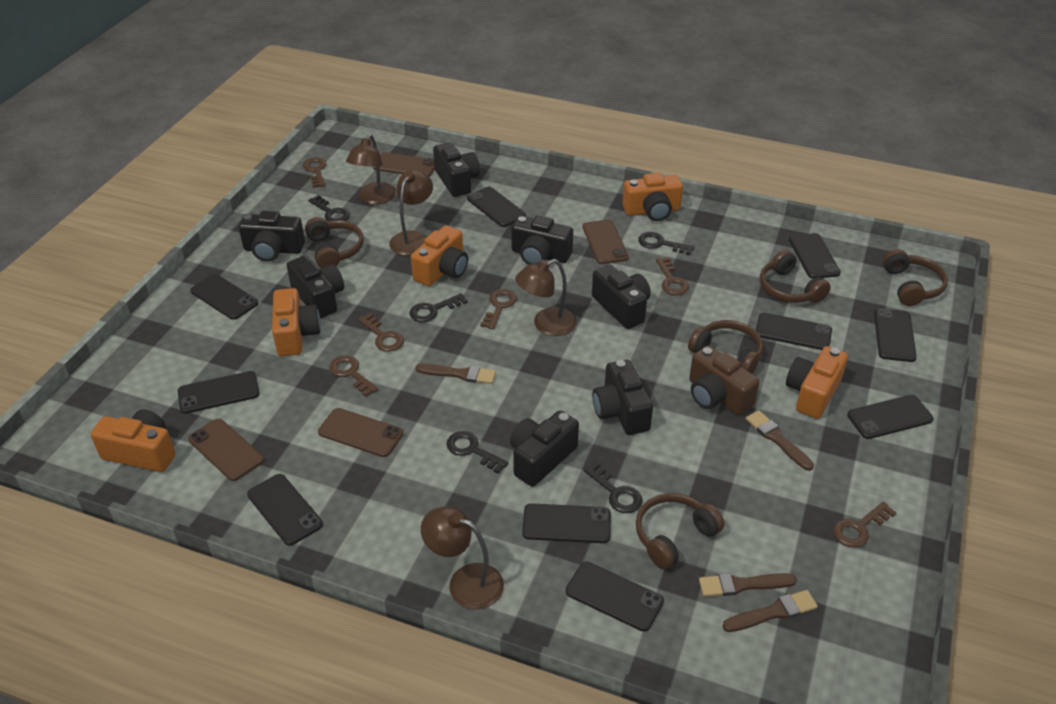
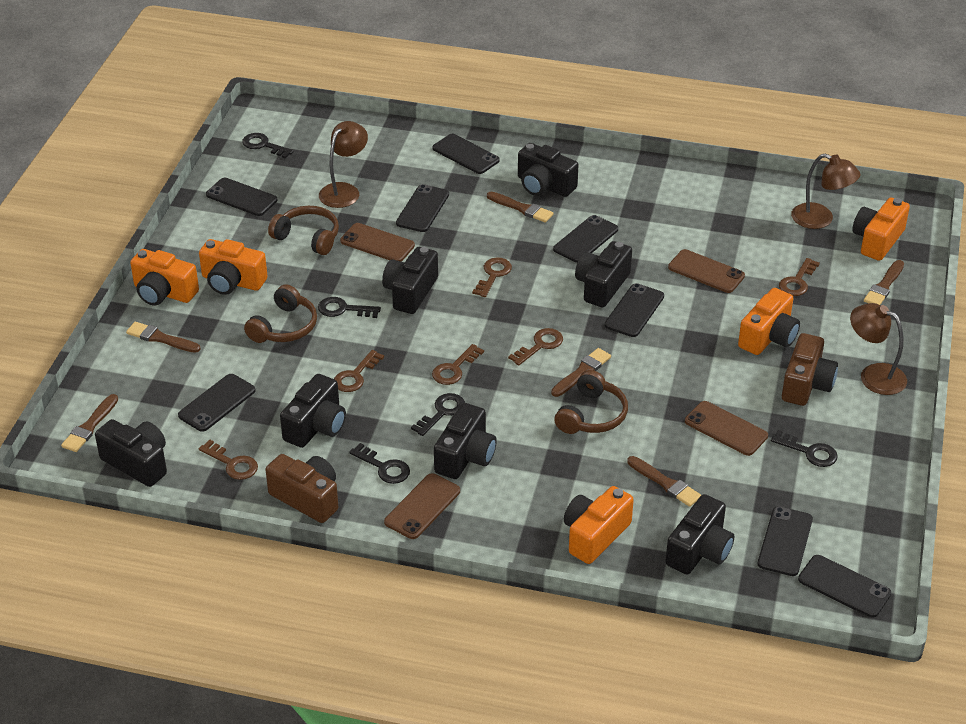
black phone: 10 -> 8
brown brush: 4 -> 6
brown camera: 1 -> 2
brown headphones: 5 -> 3
brown lamp: 4 -> 3

